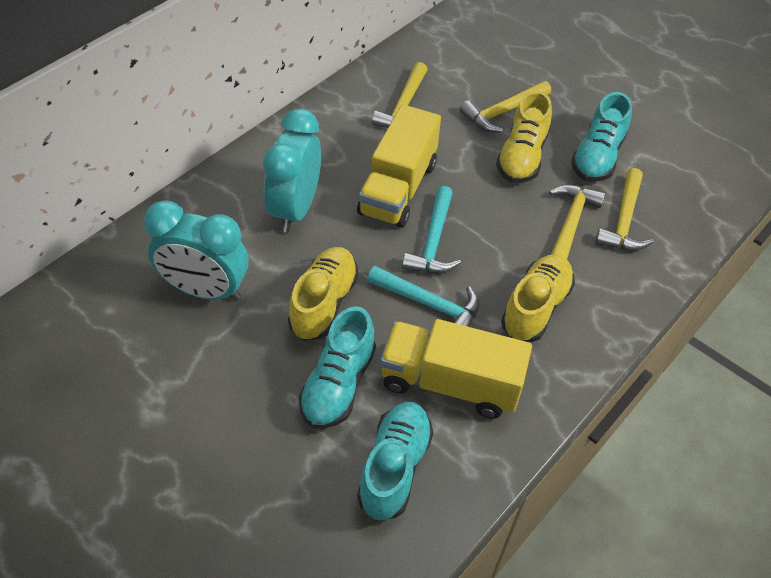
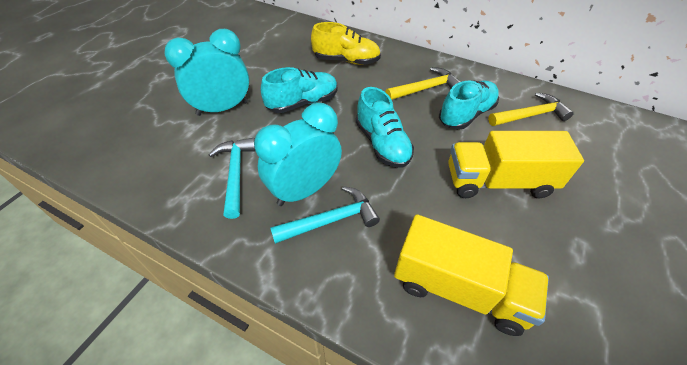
yellow hammer: 4 -> 2
yellow shoe: 3 -> 1

